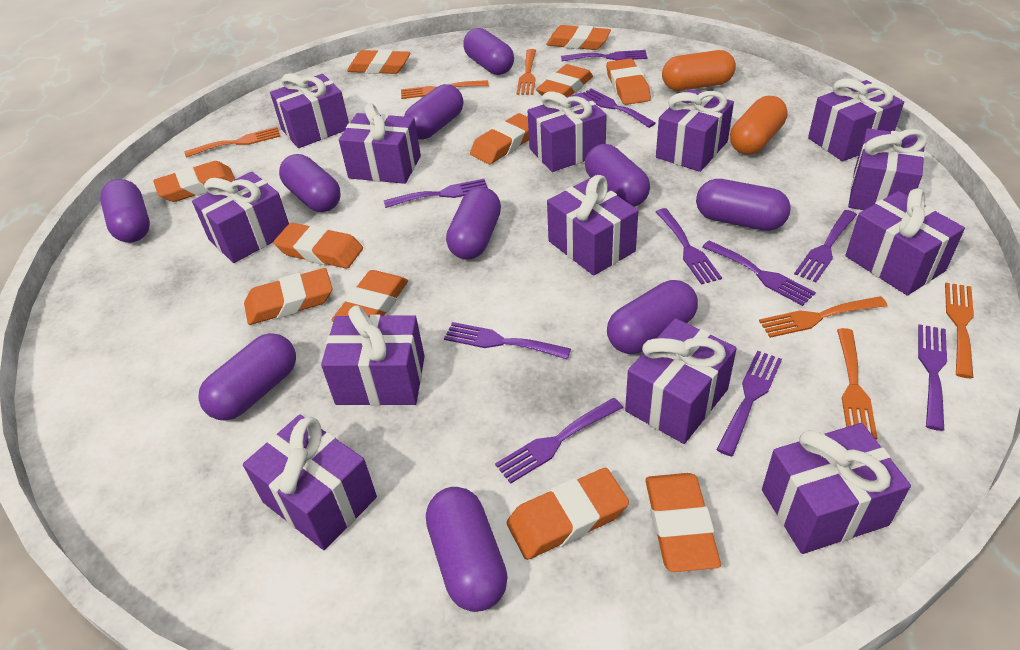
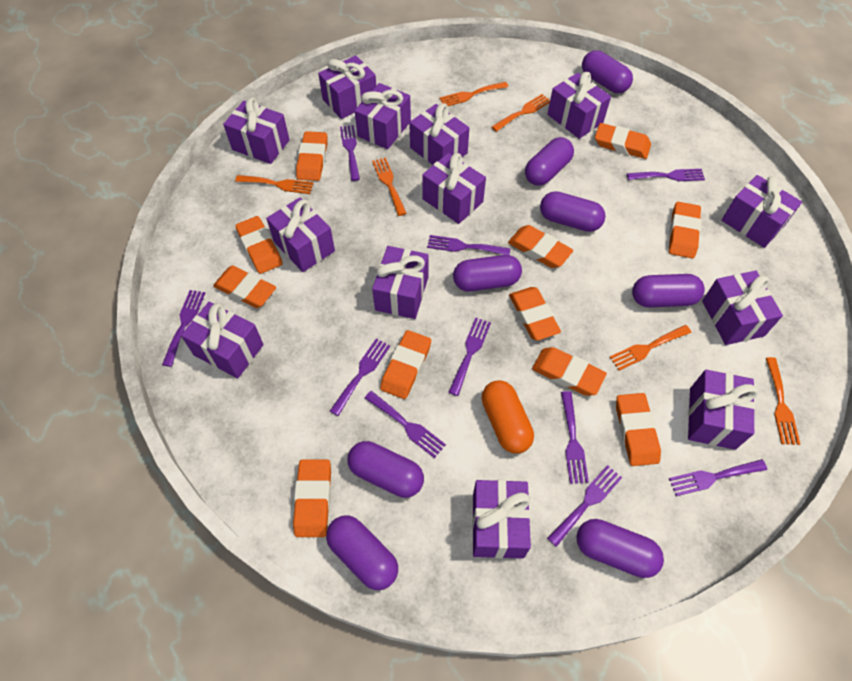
orange capsule: 2 -> 1
purple capsule: 10 -> 8

